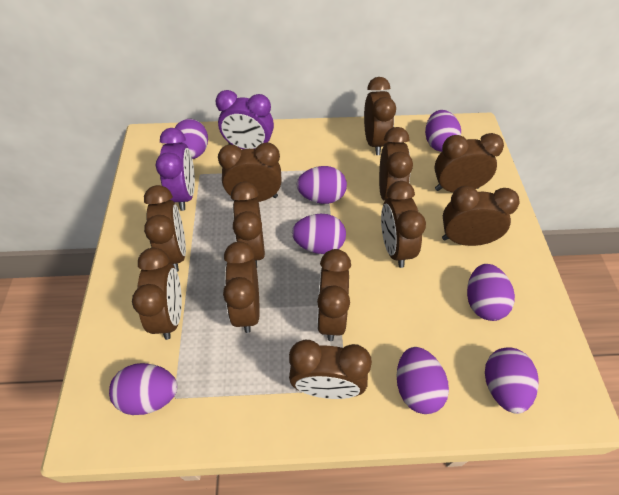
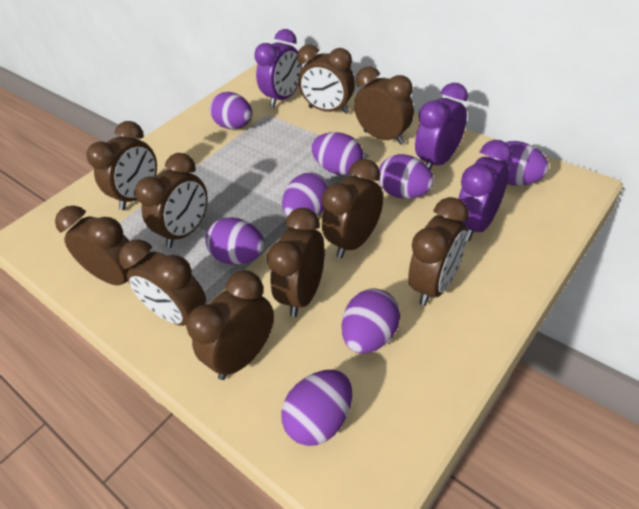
brown clock: 12 -> 10
purple clock: 2 -> 3

